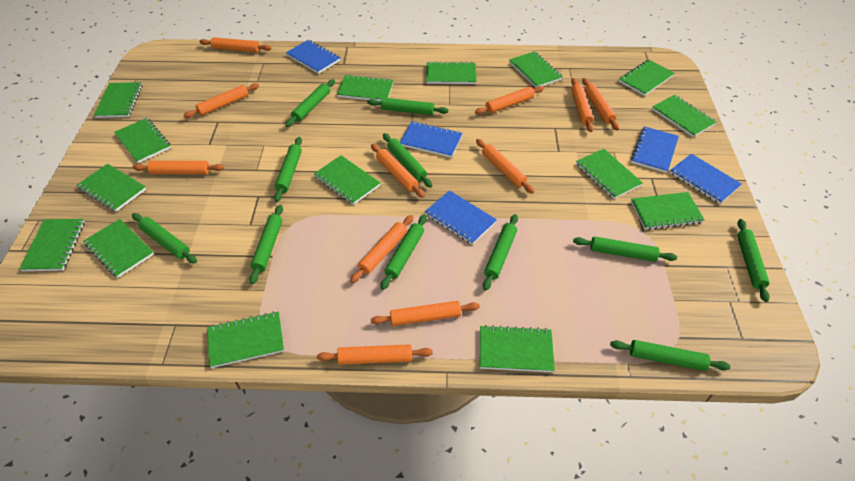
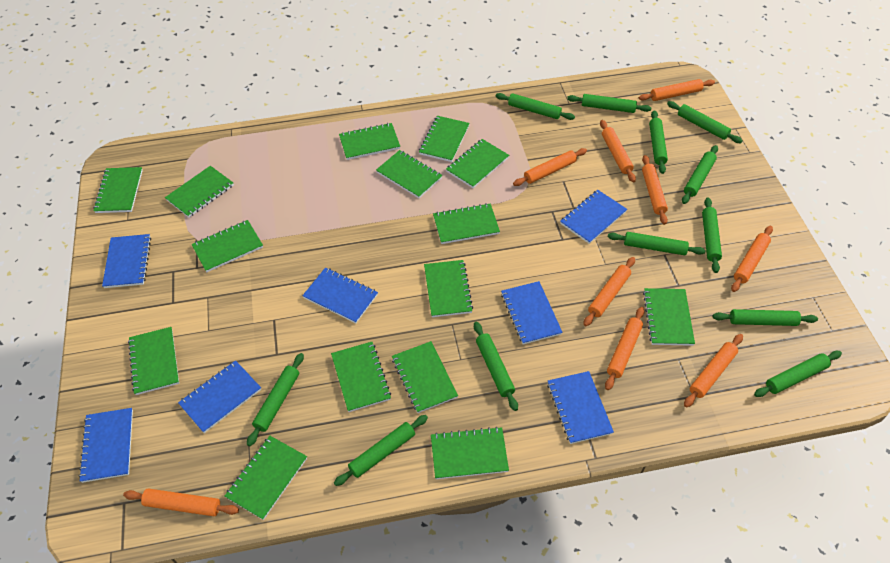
blue notebook: 5 -> 7
green rolling pin: 11 -> 12
orange rolling pin: 11 -> 9

